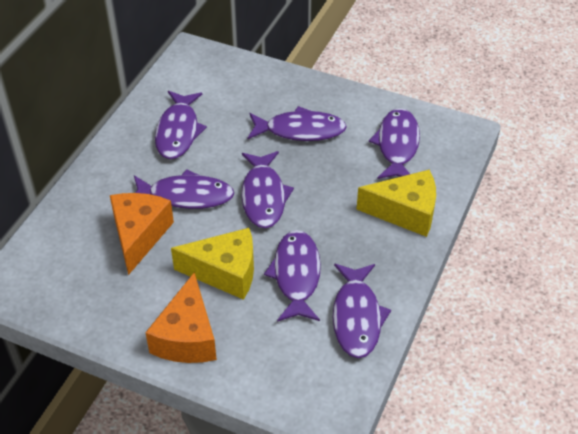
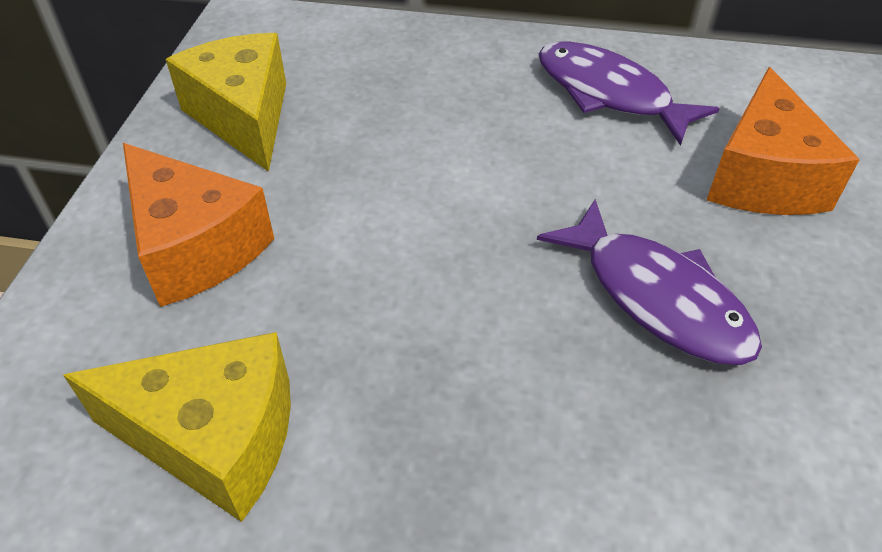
purple fish: 7 -> 2

